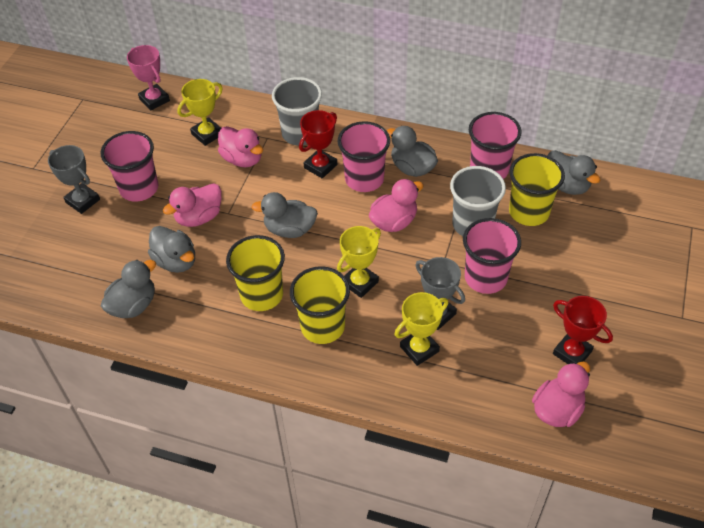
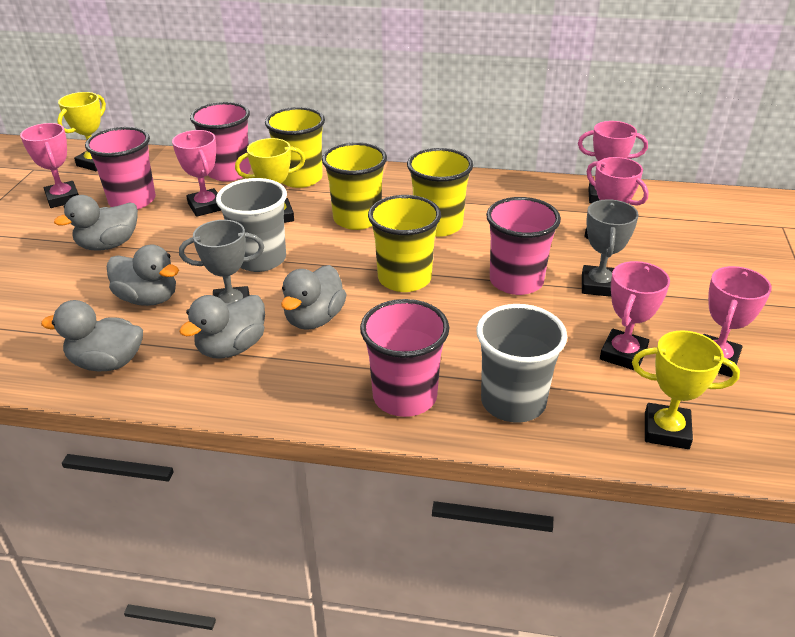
pink duck: 4 -> 0
pink trophy: 1 -> 6
red trophy: 2 -> 0
yellow cup: 3 -> 4

